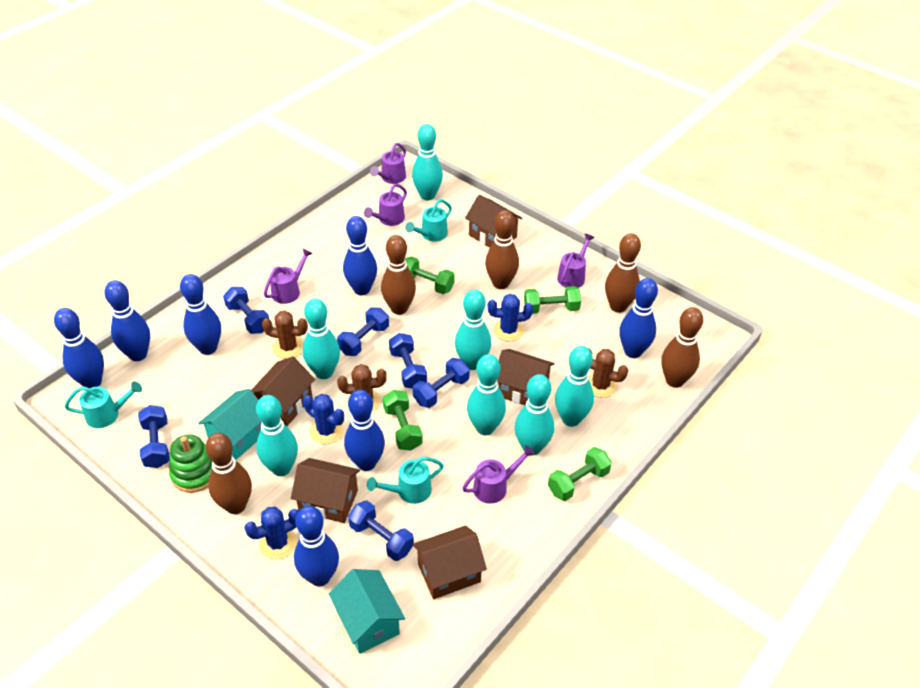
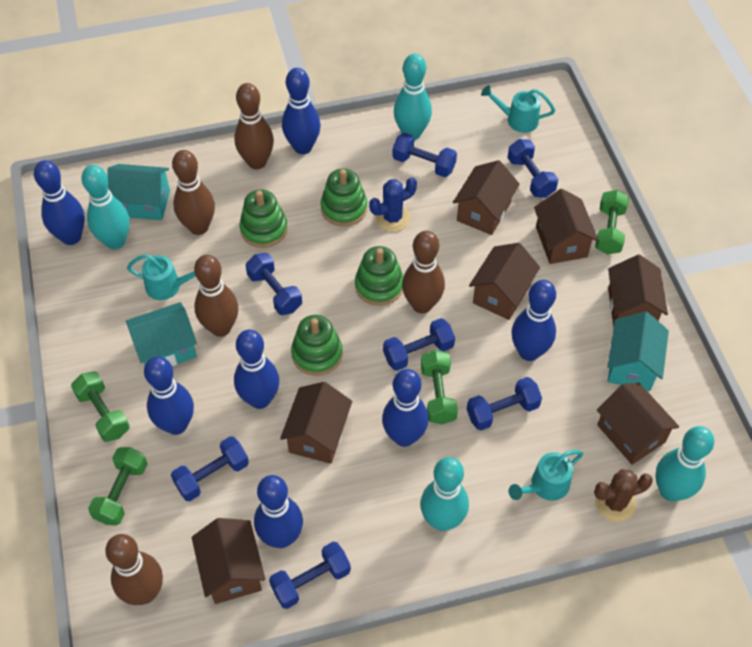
blue cactus: 3 -> 1
blue dumbbell: 6 -> 7
brown cactus: 3 -> 1
brown house: 5 -> 7
green stacking toy: 1 -> 4
purple watering can: 5 -> 0
turquoise bowling pin: 7 -> 4
turquoise house: 2 -> 3

